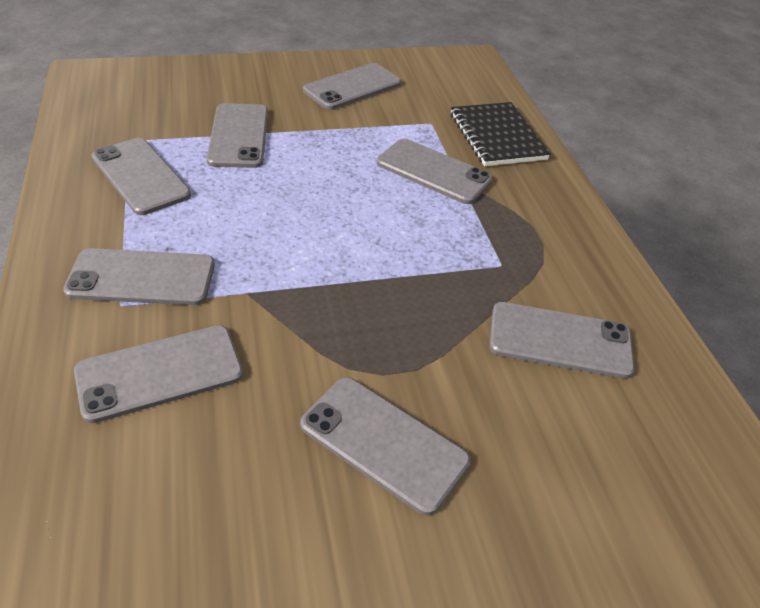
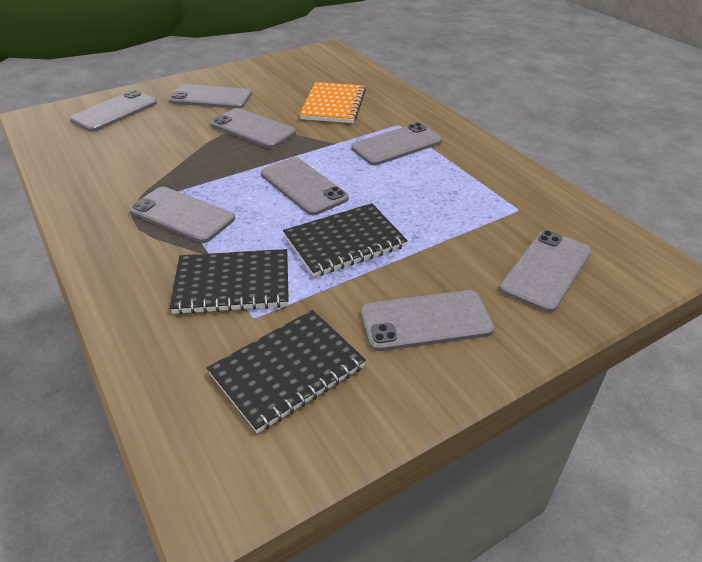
black notebook: 1 -> 3
orange notebook: 0 -> 1

